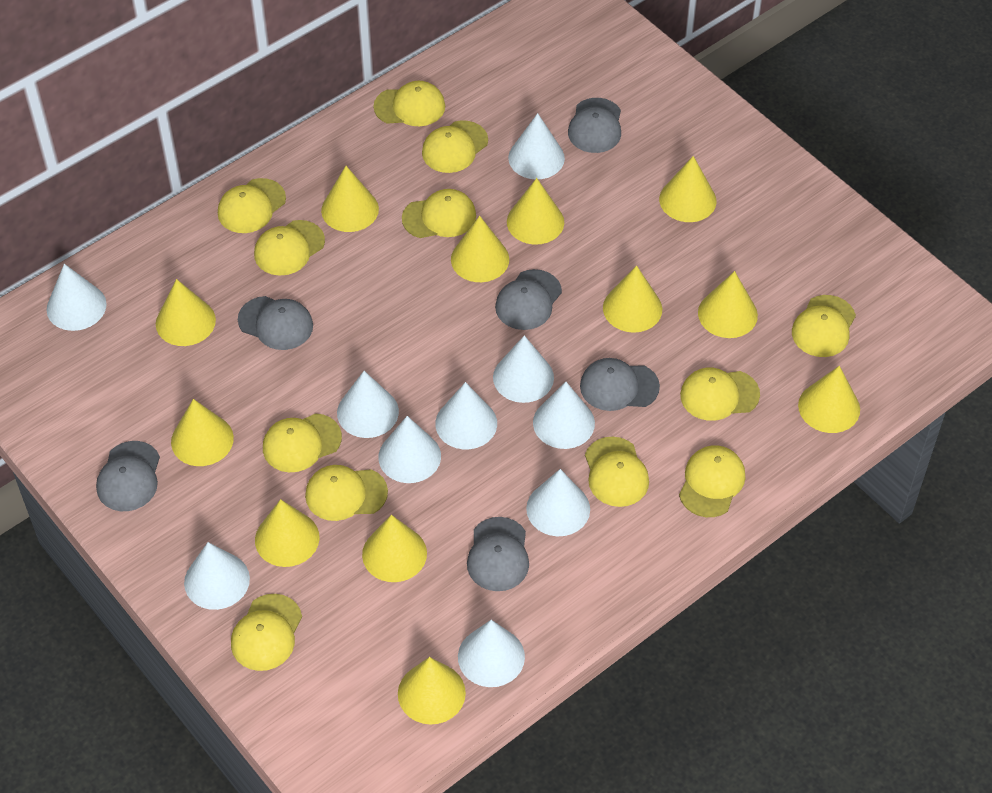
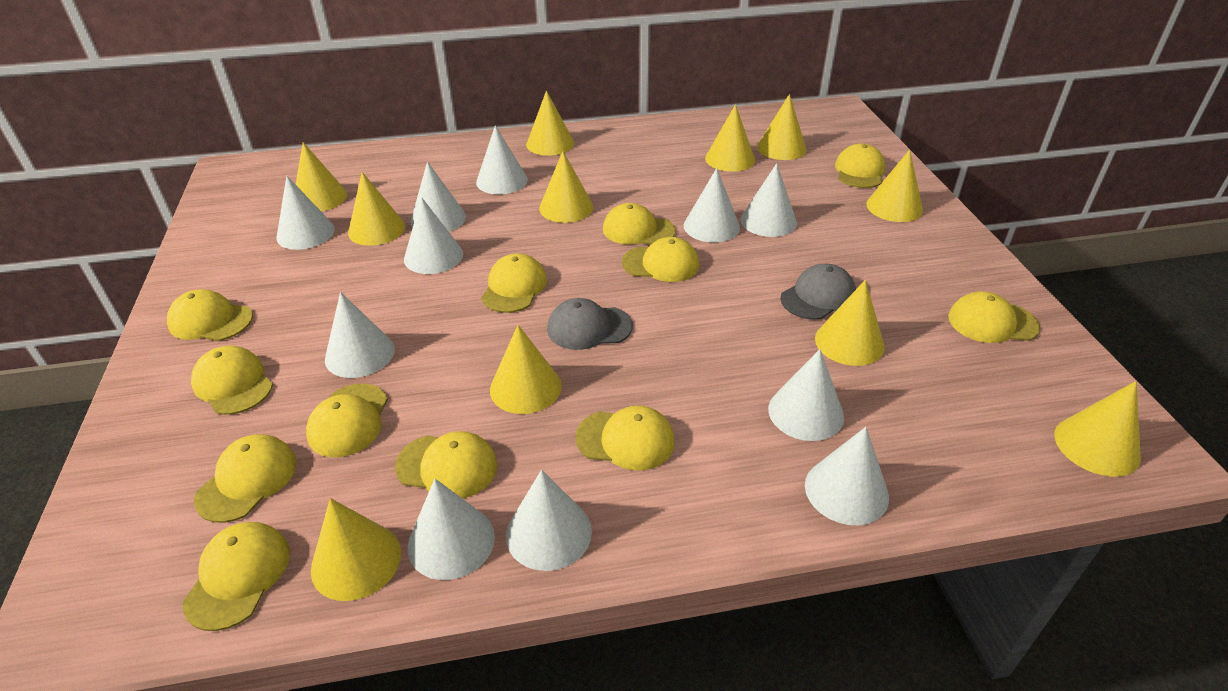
grey cap: 6 -> 2
white cone: 10 -> 11
yellow cone: 12 -> 11

